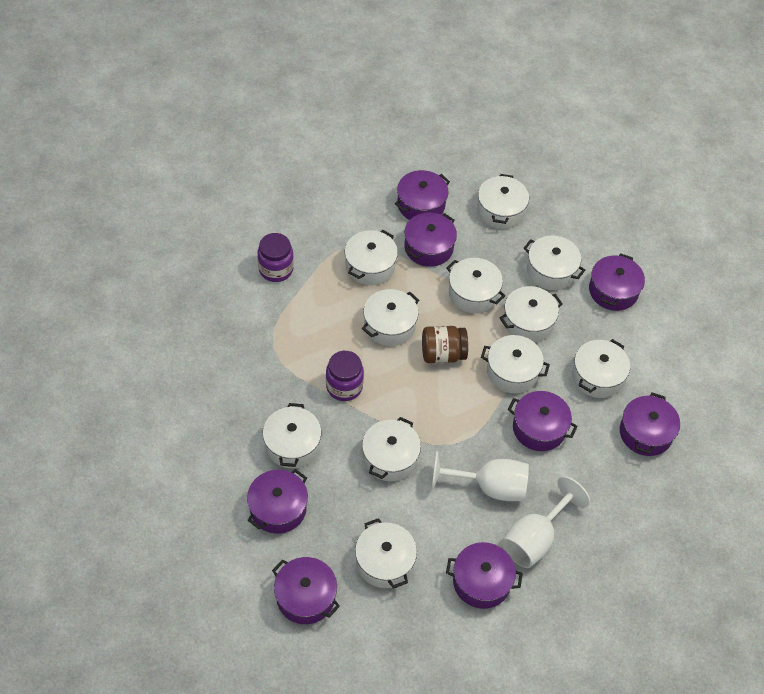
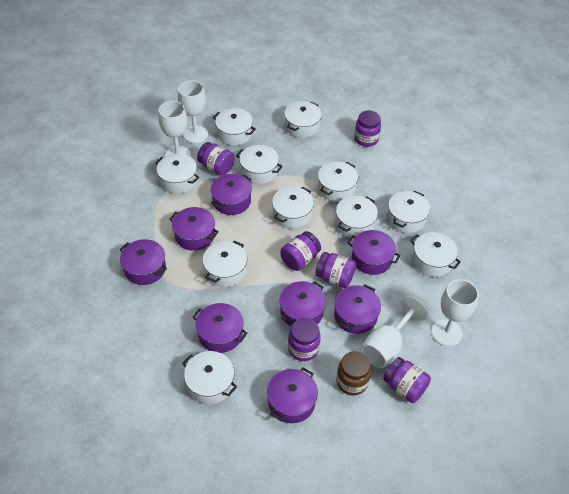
purple jar: 2 -> 6
white goblet: 2 -> 4

